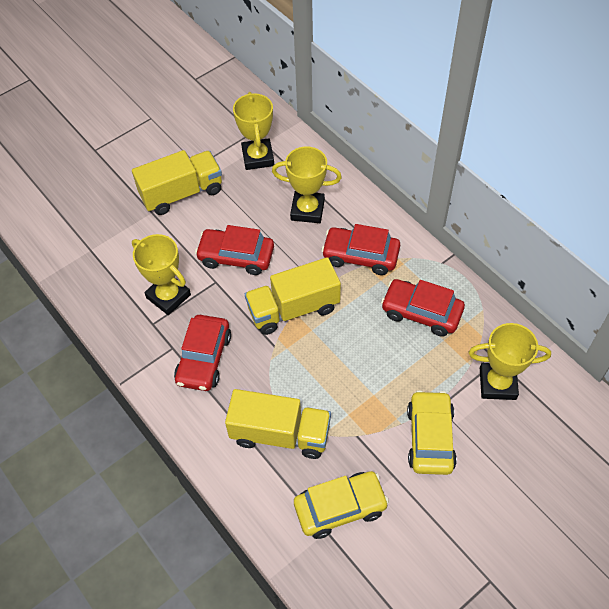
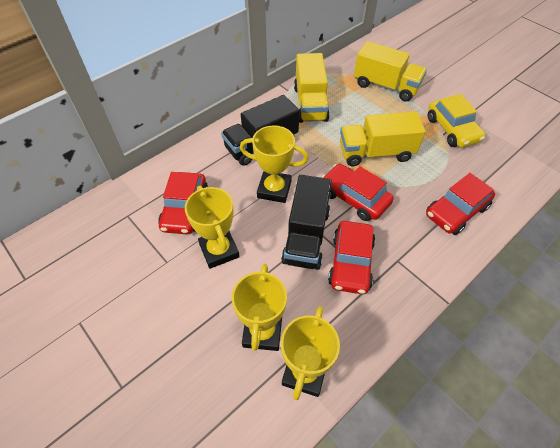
black truck: 0 -> 2
yellow car: 2 -> 1

